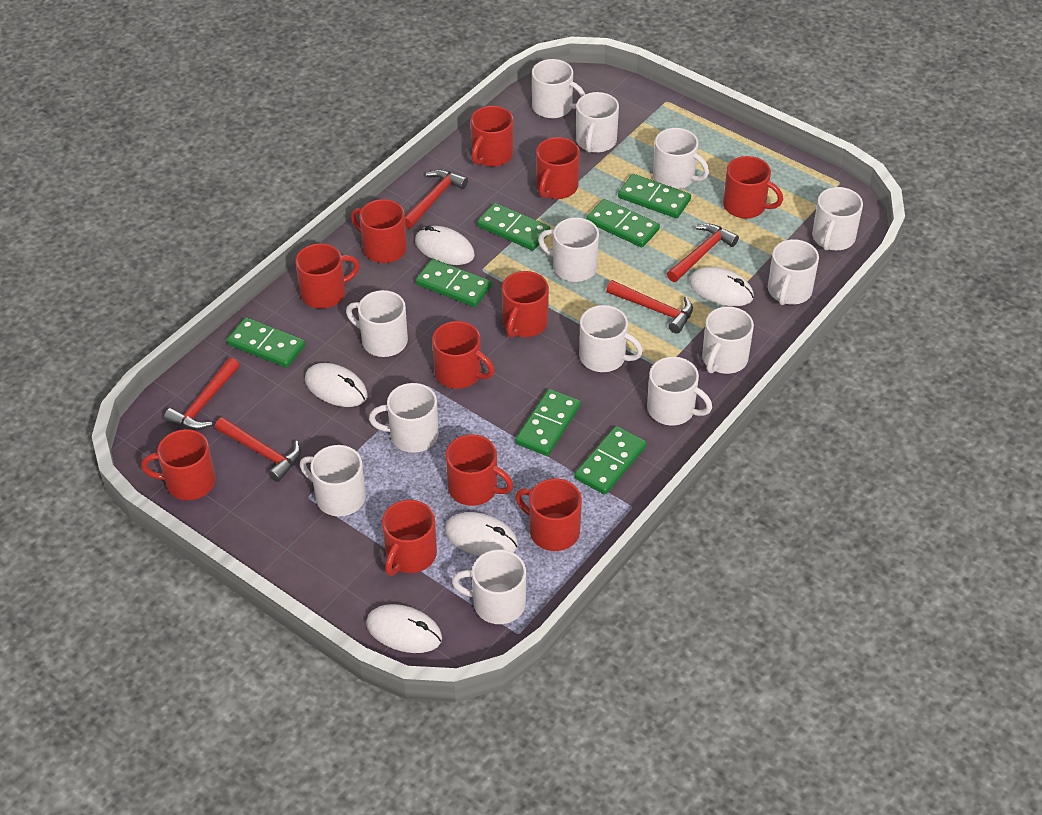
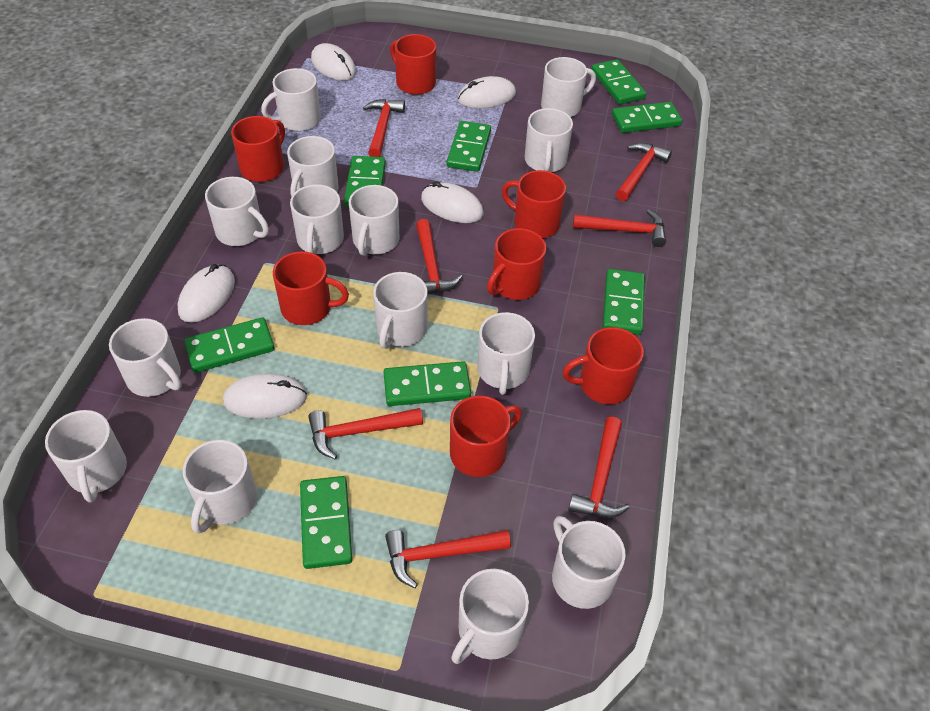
green domino: 7 -> 8
red hammer: 5 -> 7
red mug: 11 -> 7
white mug: 13 -> 14

